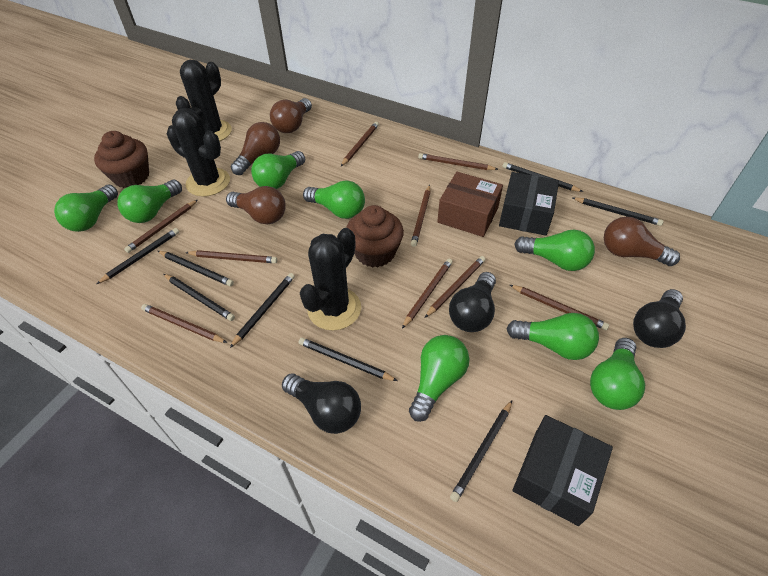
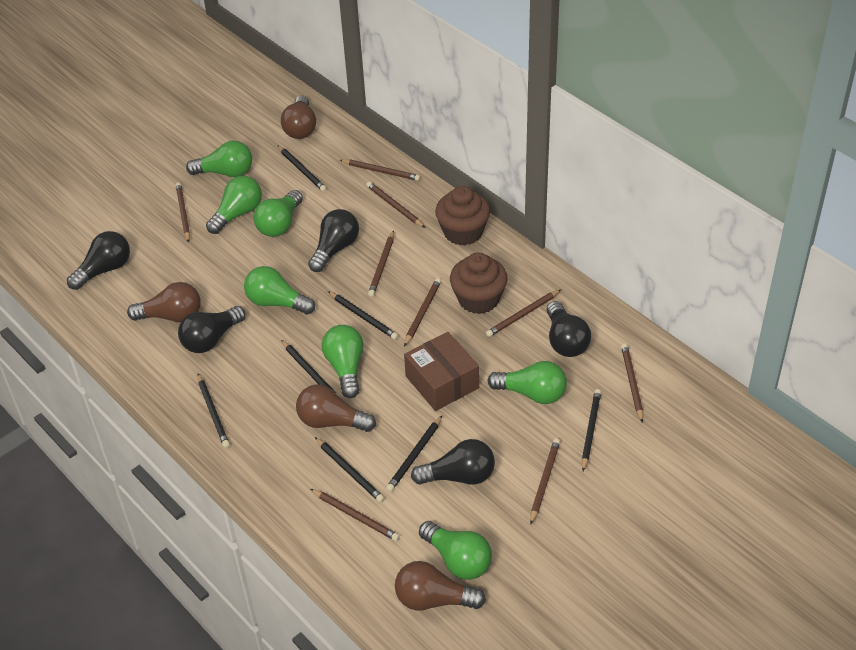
black box: 2 -> 0
black cactus: 3 -> 0
black light bulb: 3 -> 5
black pencil: 8 -> 7
green light bulb: 8 -> 7

